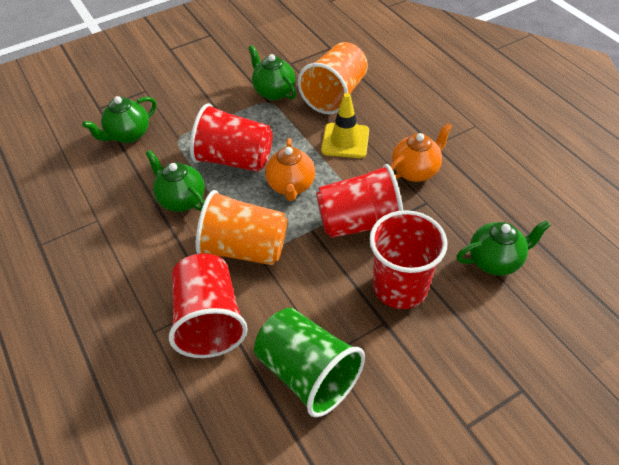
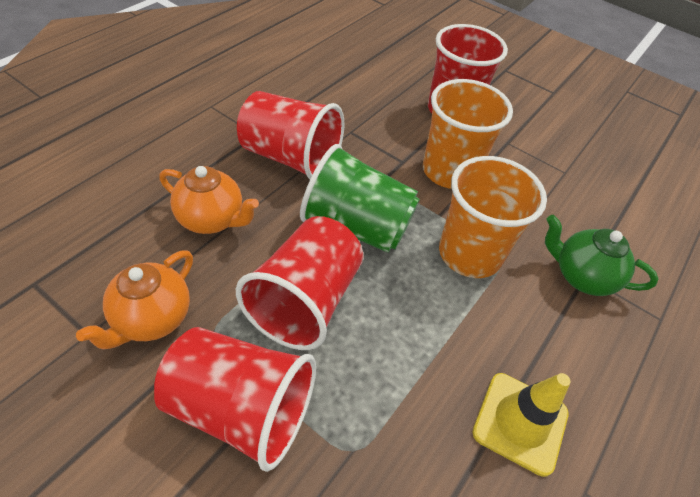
green teapot: 4 -> 1

